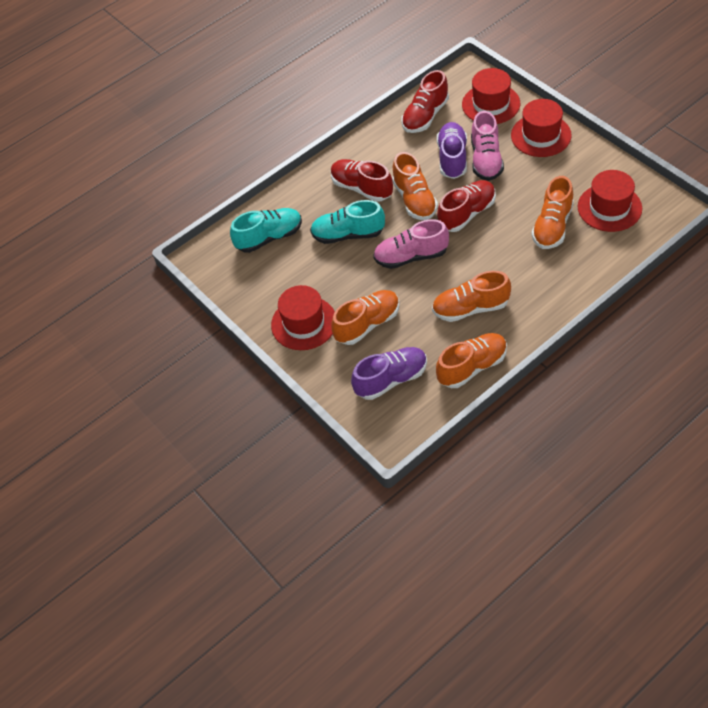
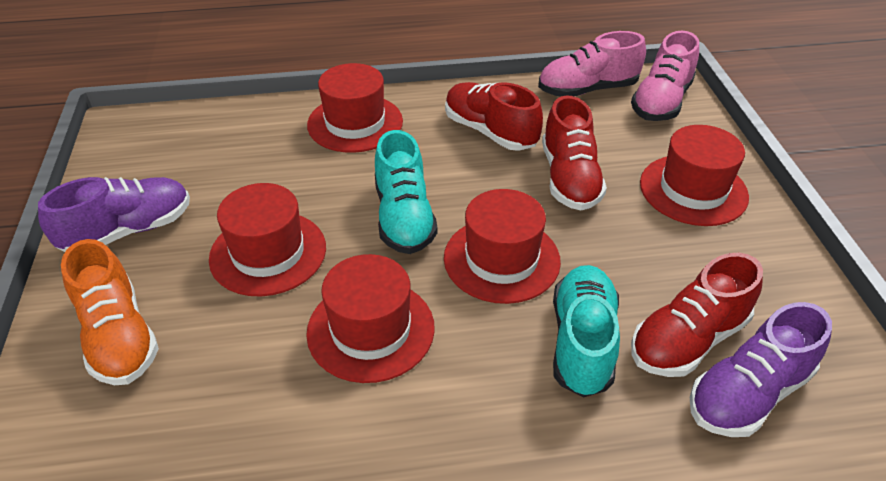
orange shoe: 5 -> 1
red hat: 4 -> 5

